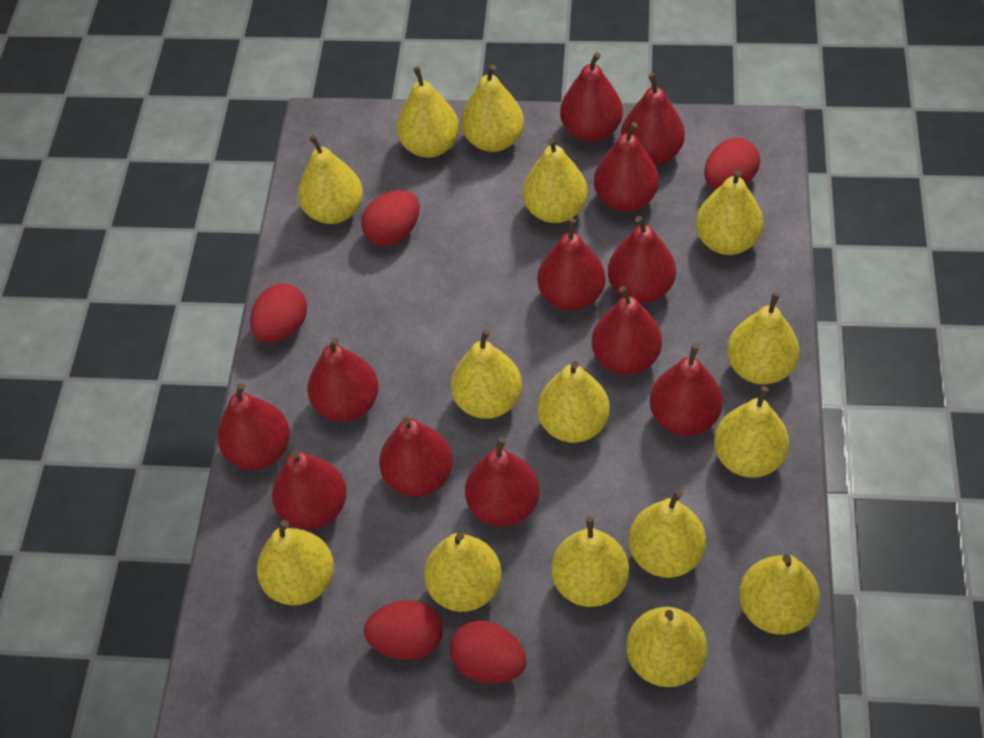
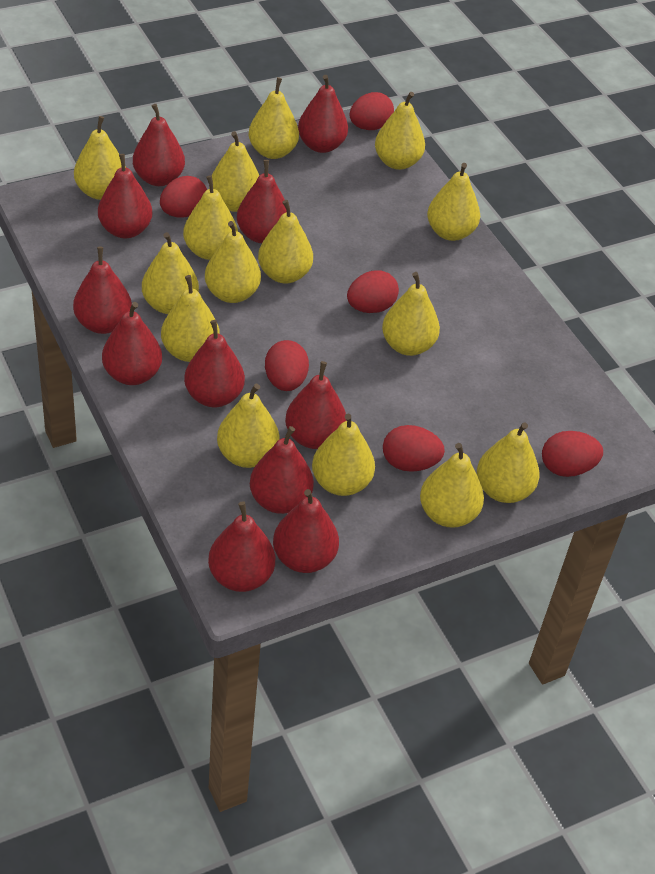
red egg: 5 -> 6
red pear: 12 -> 11

